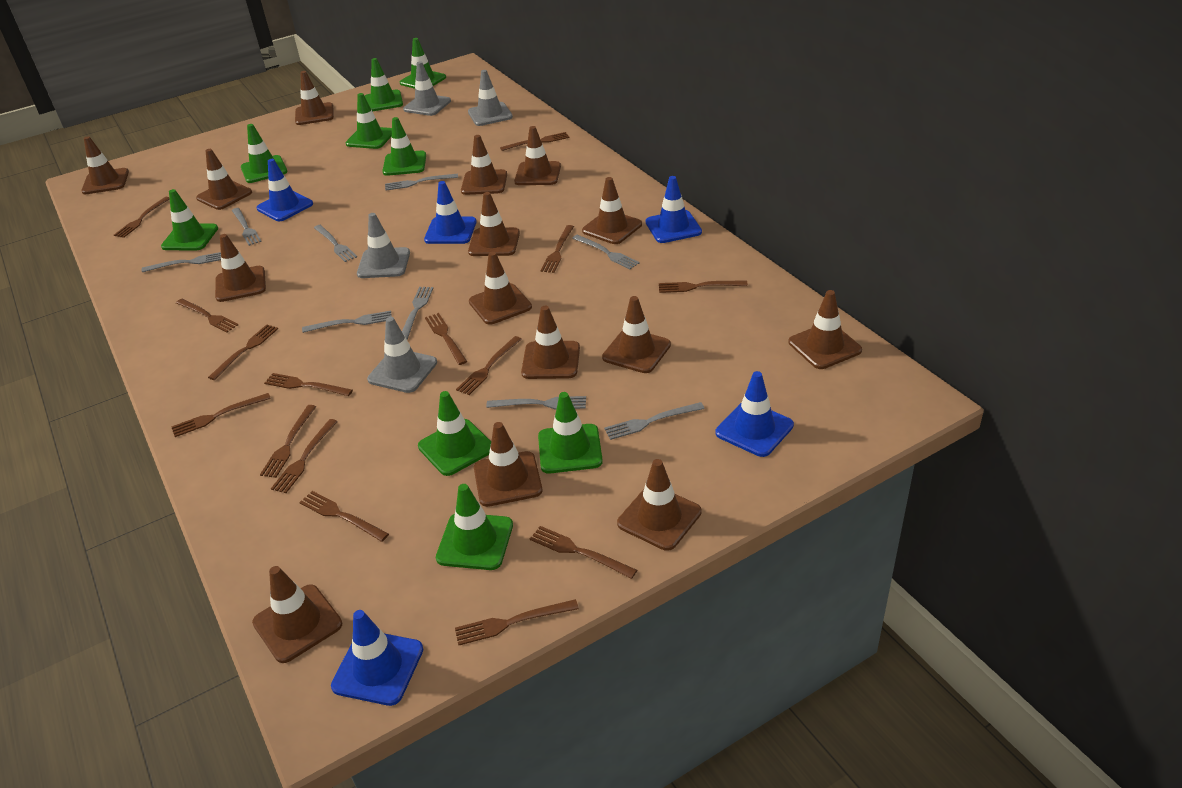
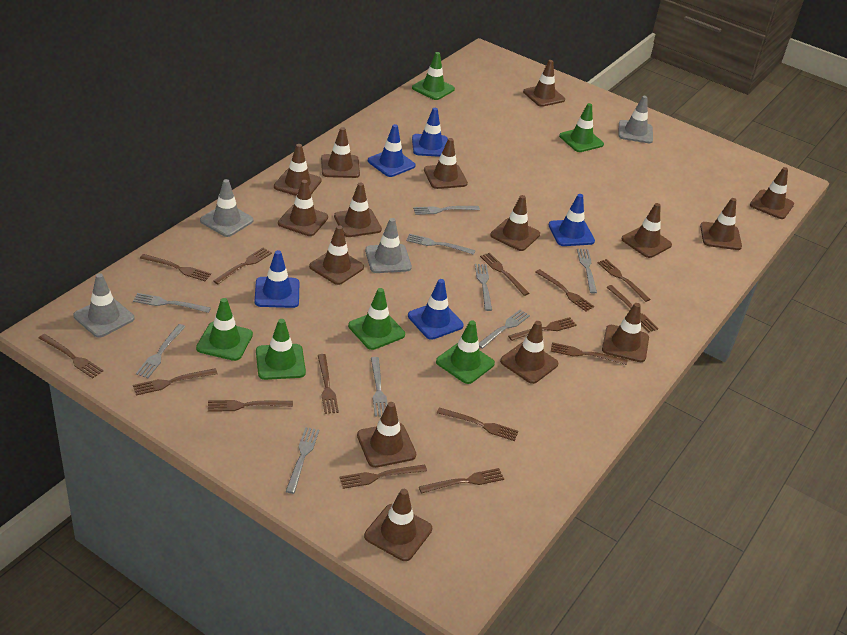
green traffic cone: 9 -> 6

